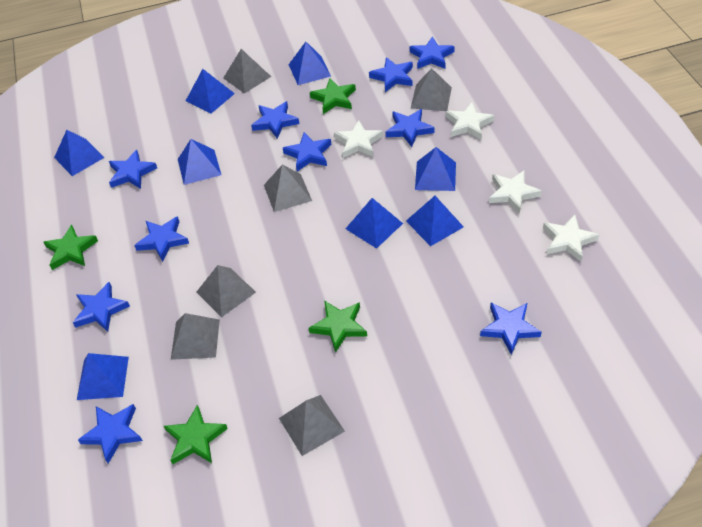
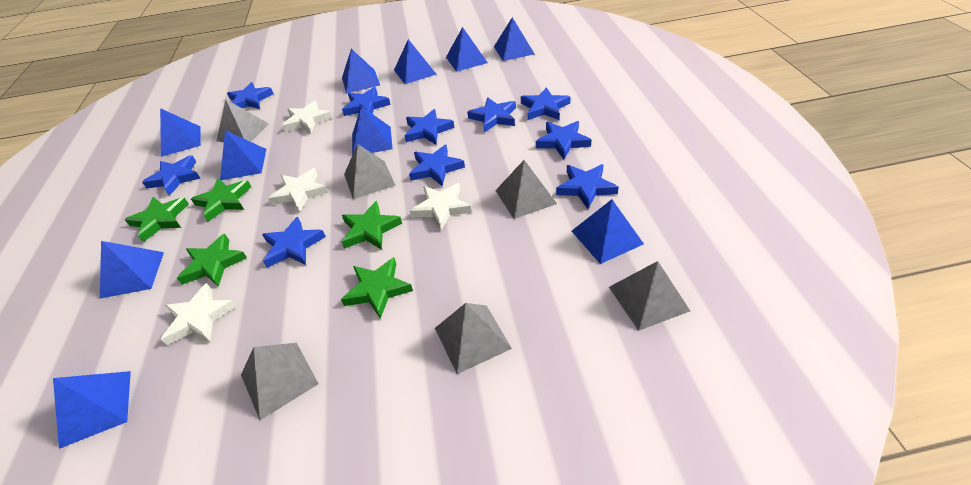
blue pyramid: 8 -> 10
green star: 4 -> 5

